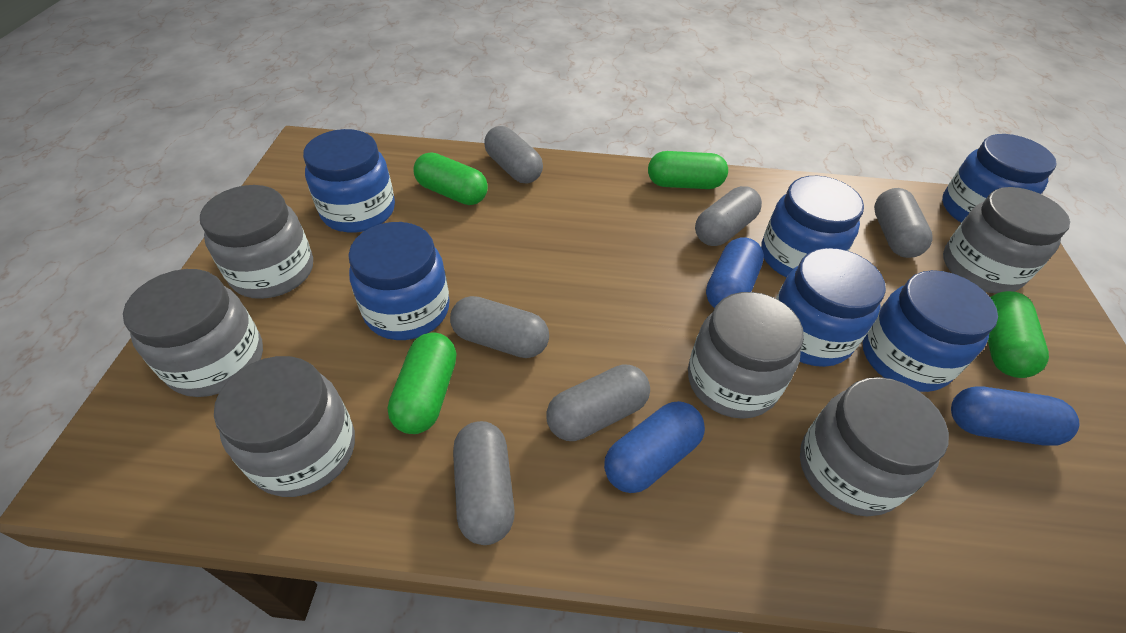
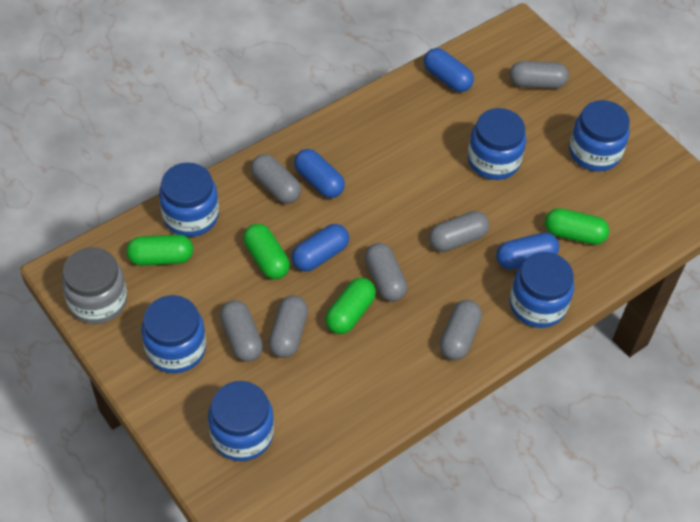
blue capsule: 3 -> 4
grey capsule: 6 -> 7
grey jar: 6 -> 1

